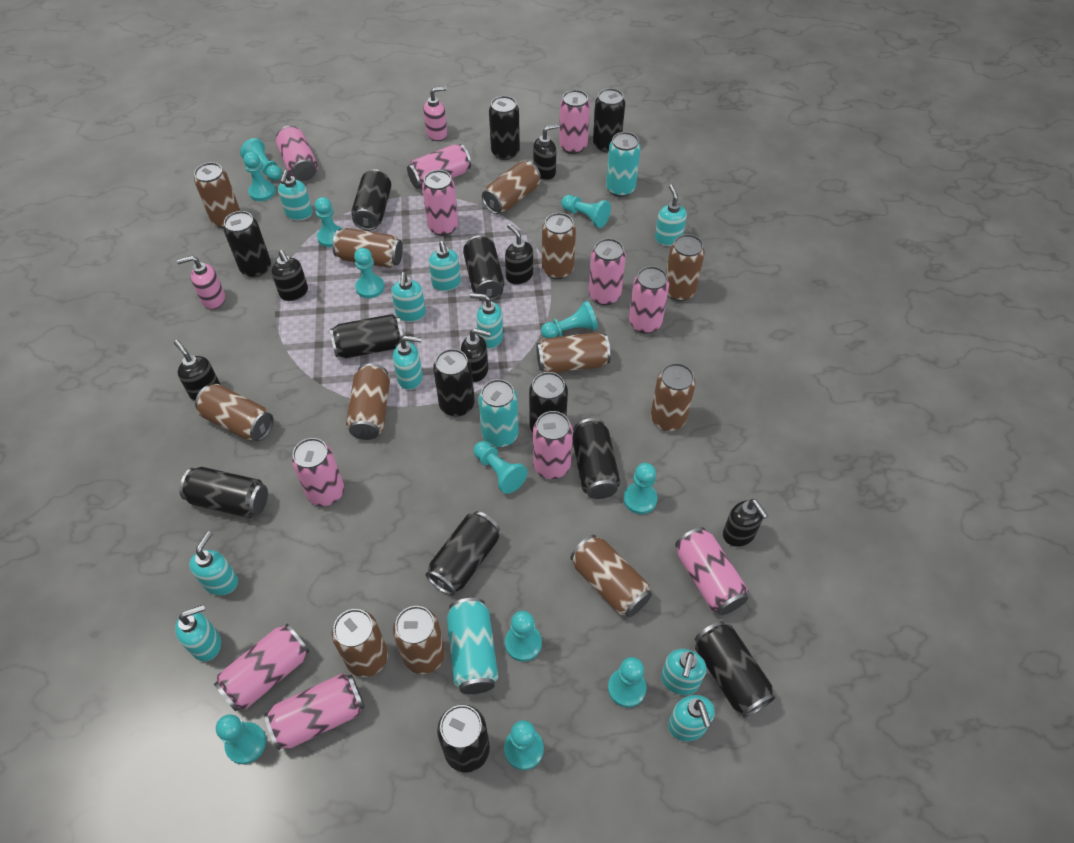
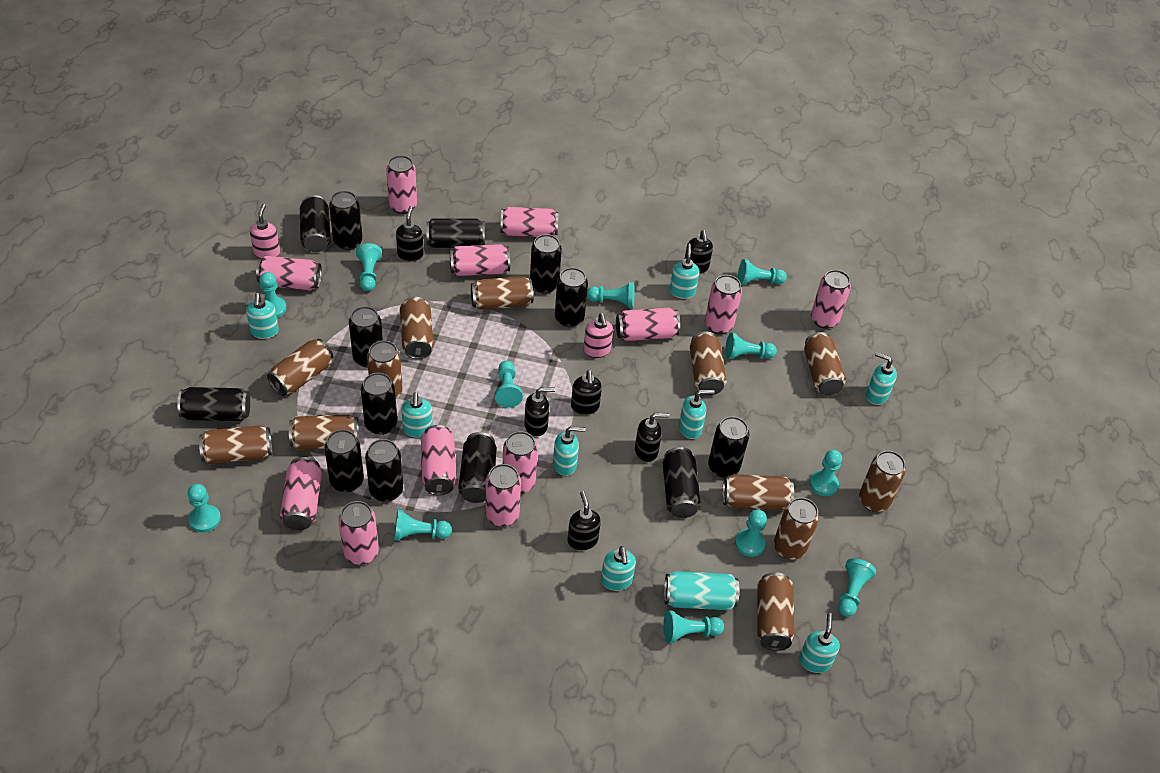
pink can: 11 -> 12
turquoise can: 3 -> 1
turquoise soap dispenser: 10 -> 8

